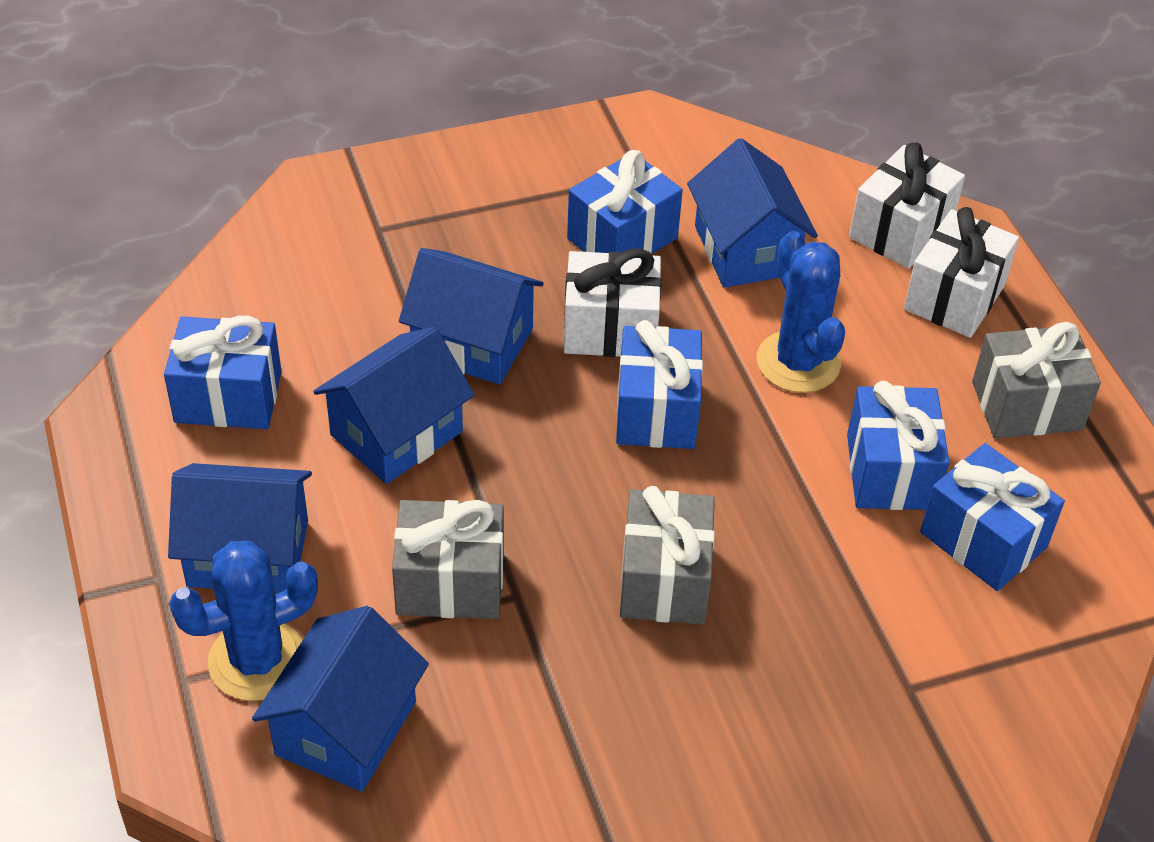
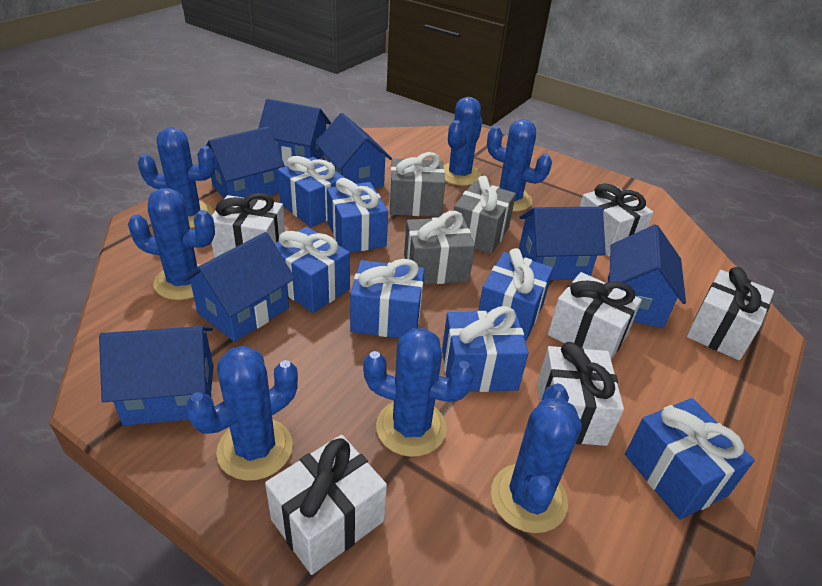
blue cactus: 2 -> 7
blue gift: 5 -> 7
blue house: 5 -> 7
white gift: 3 -> 6

